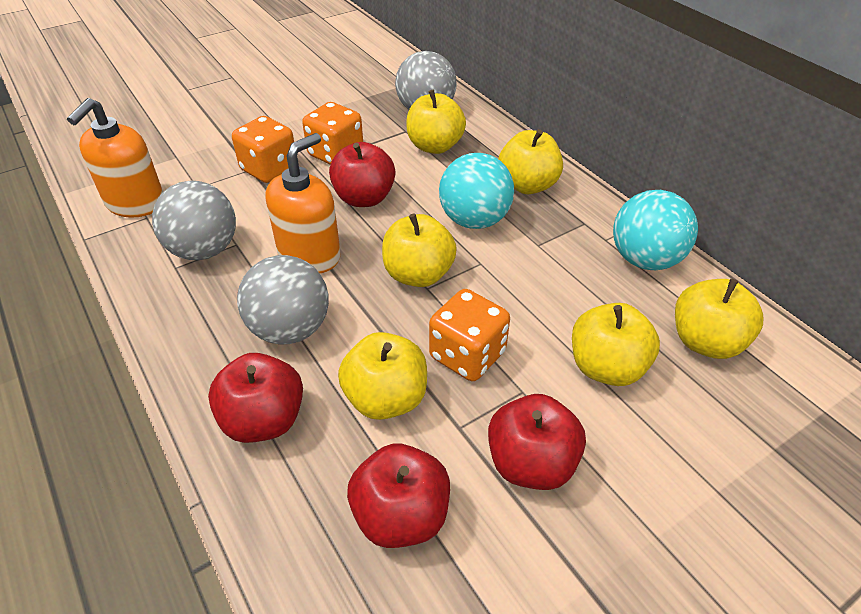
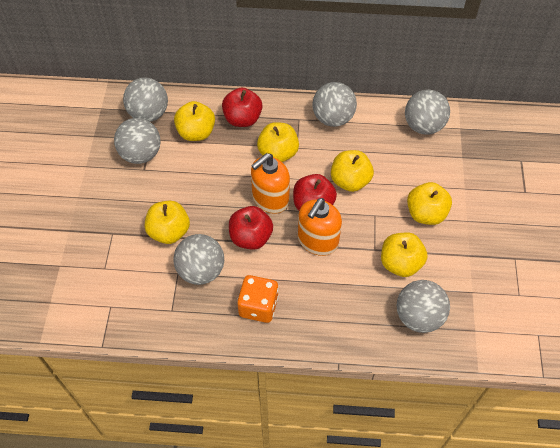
grey ball: 3 -> 6
orange dice: 3 -> 1
red apple: 4 -> 3
turquoise ball: 2 -> 0

